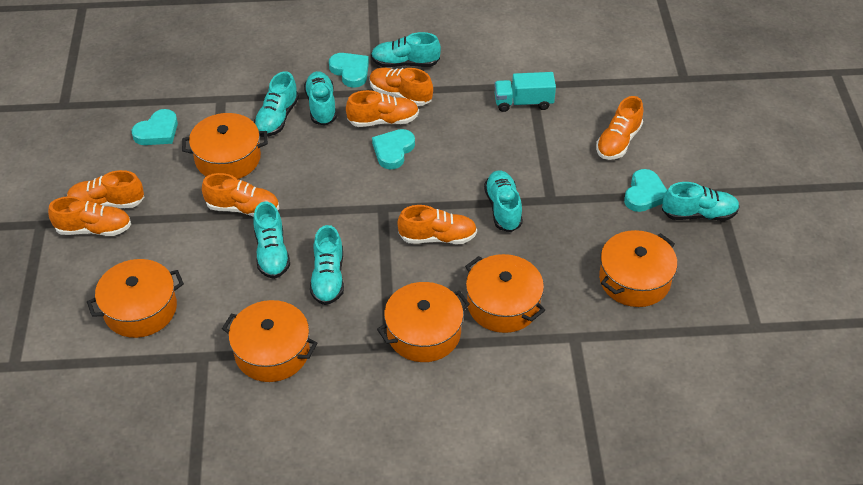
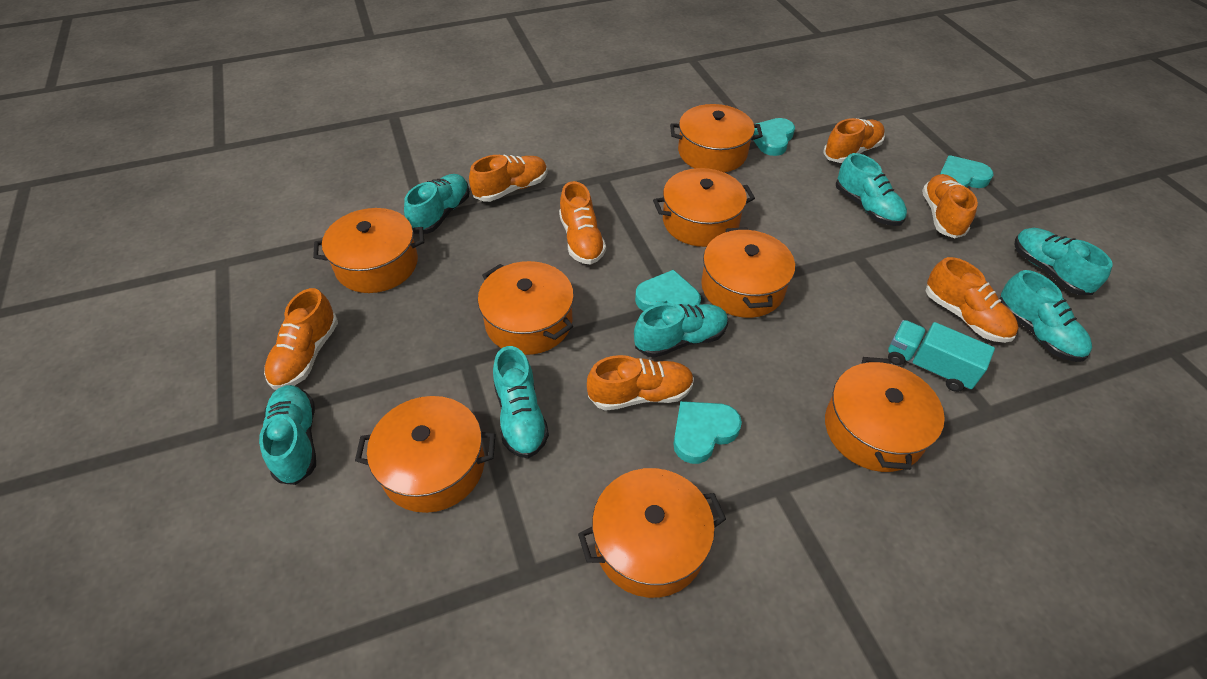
orange pot: 6 -> 8

